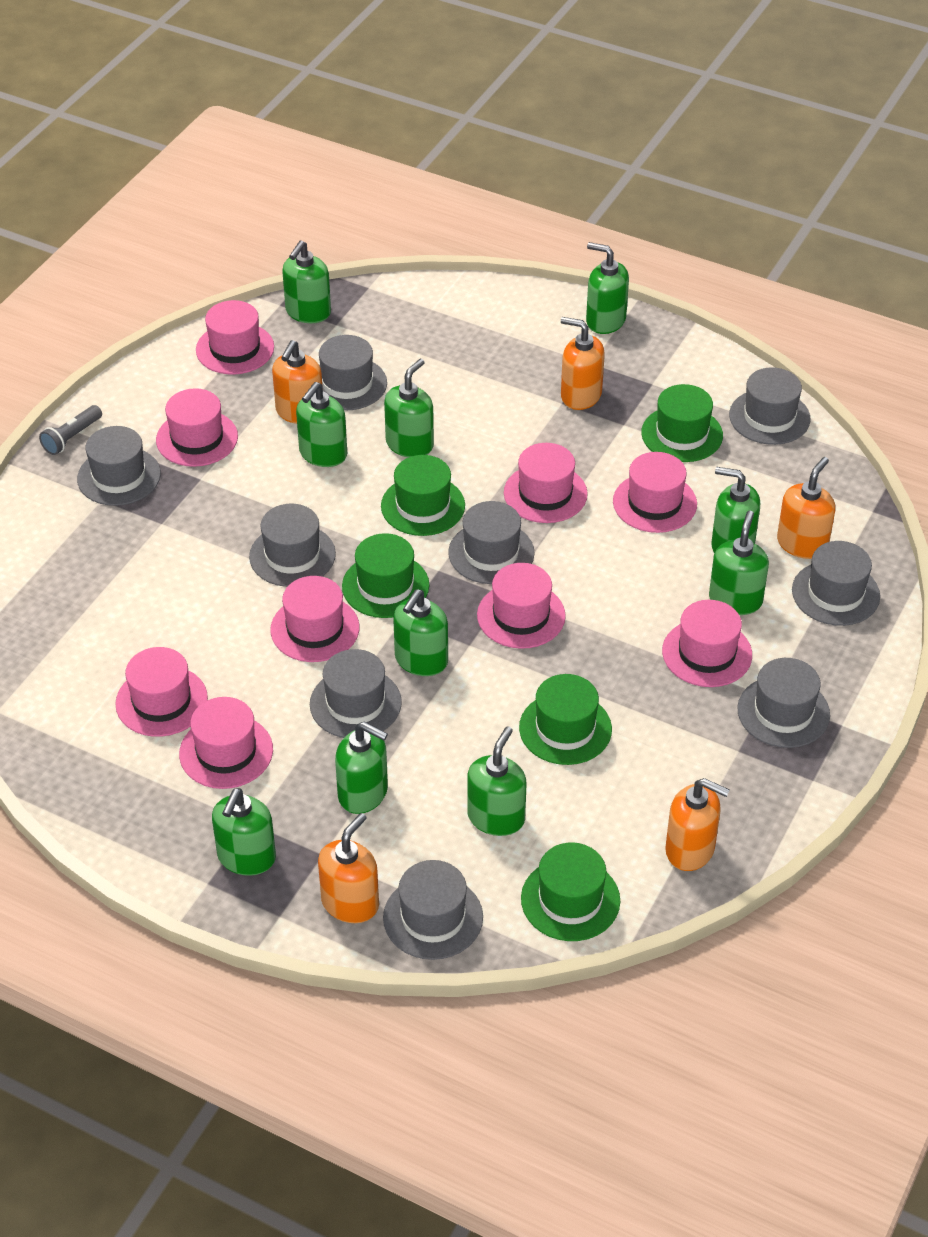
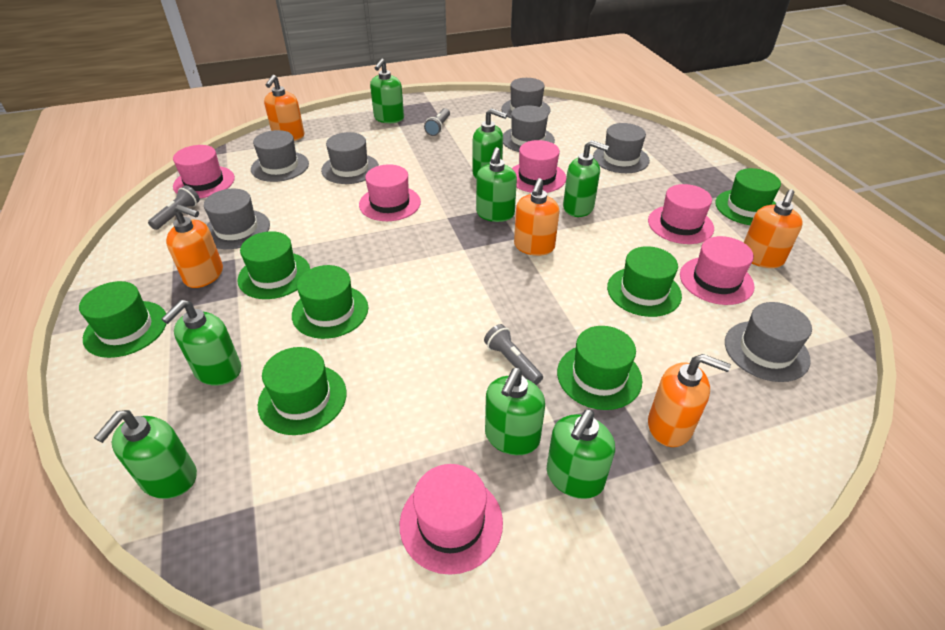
green hat: 5 -> 7
green soap dispenser: 10 -> 8
grey flashlight: 1 -> 3
grey hat: 9 -> 7
pink hat: 9 -> 6

